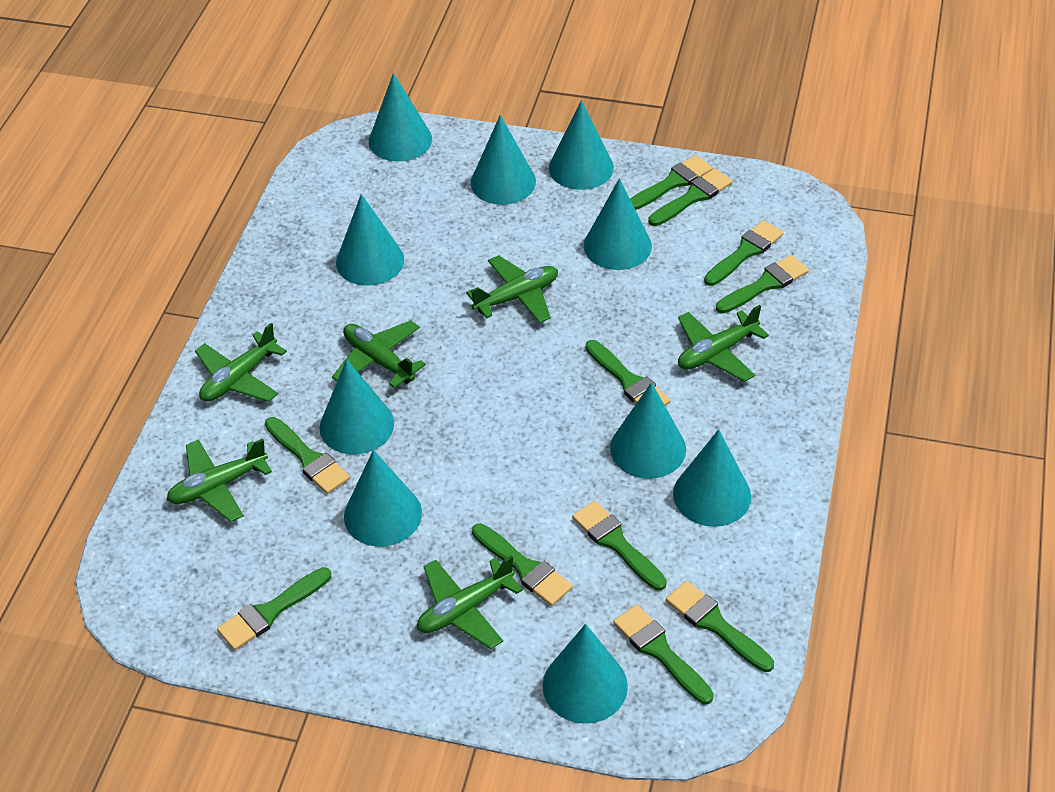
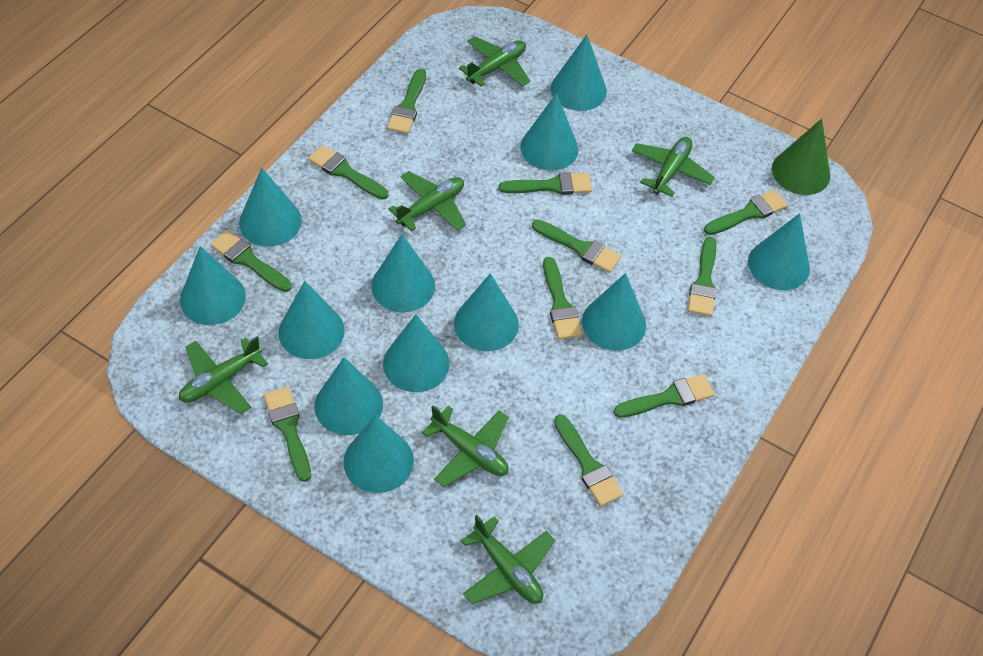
green cone: 0 -> 1
turquoise cone: 10 -> 12

